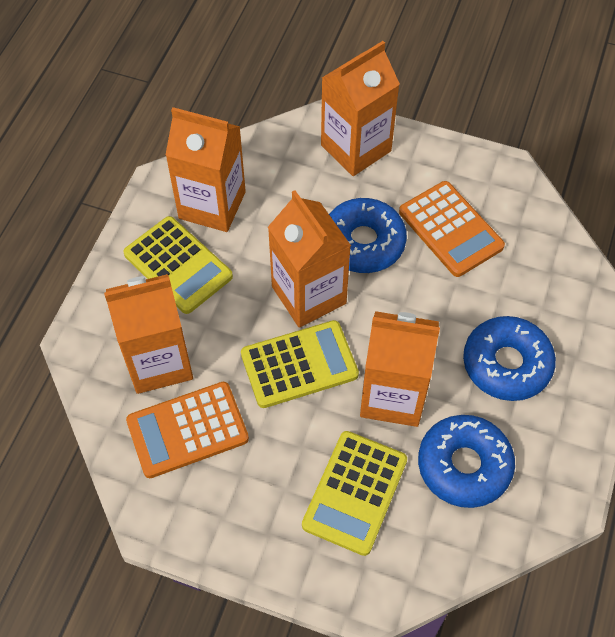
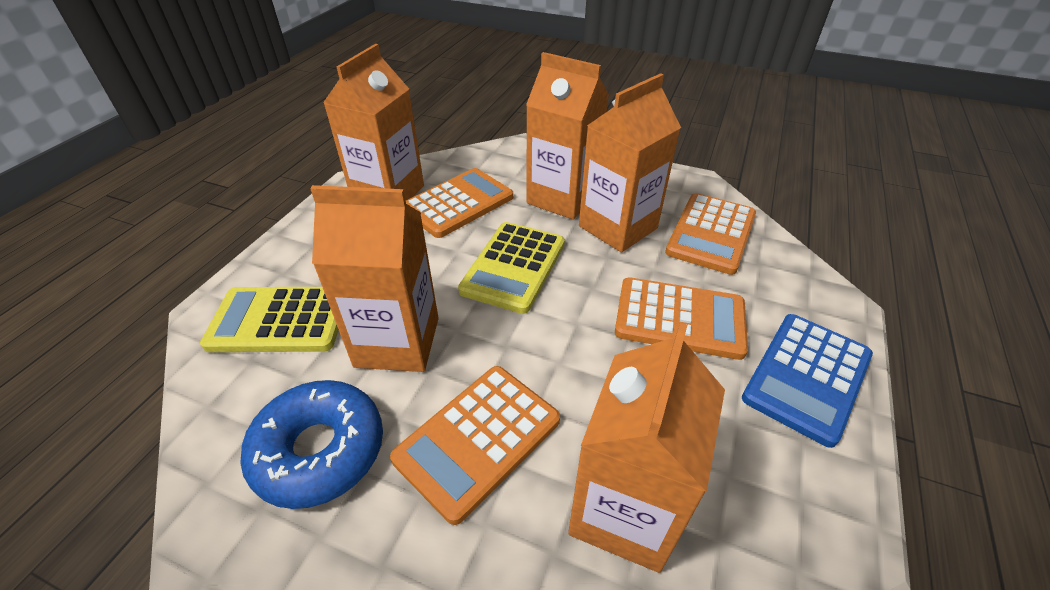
blue calculator: 0 -> 1
blue donut: 3 -> 1
orange calculator: 2 -> 4
yellow calculator: 3 -> 2

